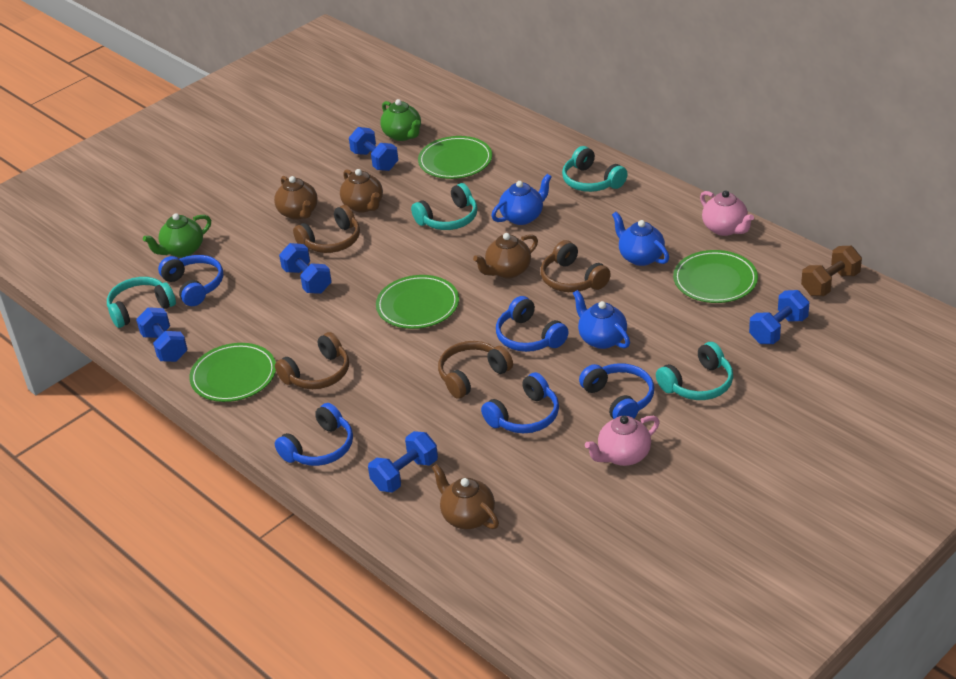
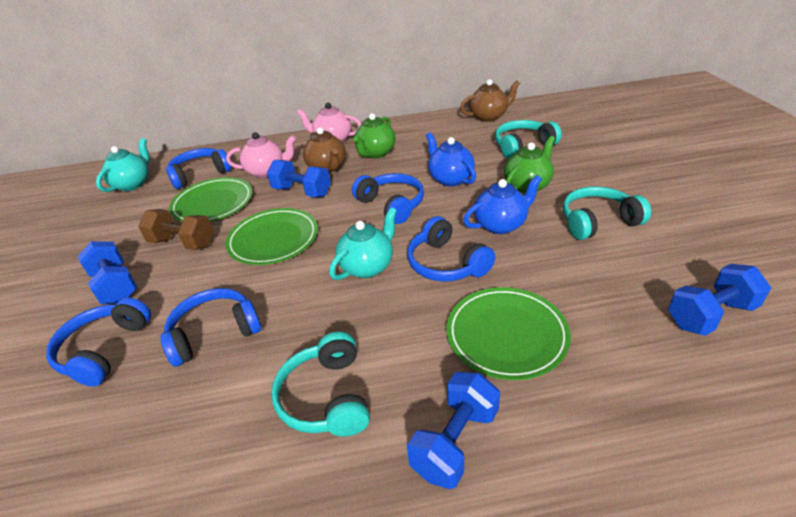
blue dumbbell: 5 -> 4
blue teapot: 3 -> 2
brown headphones: 4 -> 0
brown teapot: 4 -> 2
green plate: 4 -> 3
turquoise headphones: 4 -> 3
turquoise teapot: 0 -> 2

